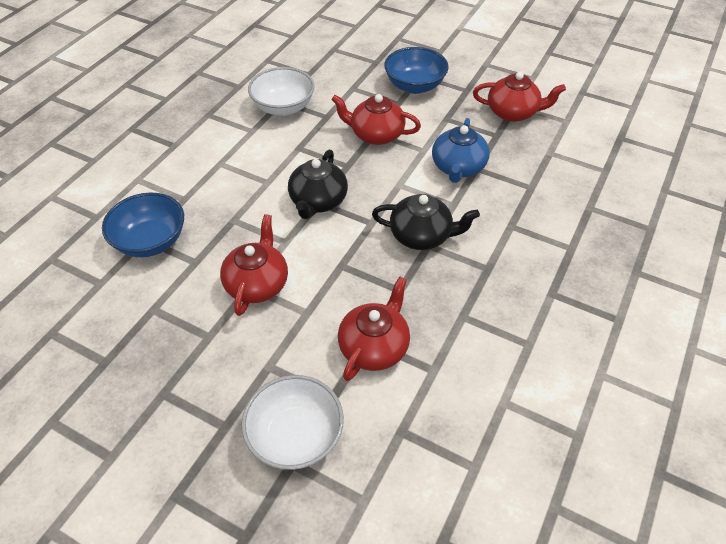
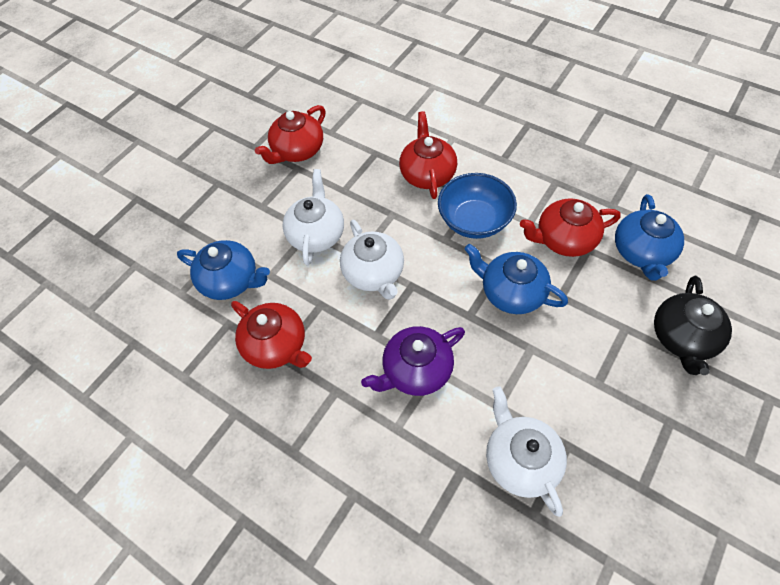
black teapot: 2 -> 1
blue bowl: 2 -> 1
blue teapot: 1 -> 3
purple teapot: 0 -> 1
white bowl: 2 -> 0
white teapot: 0 -> 3

